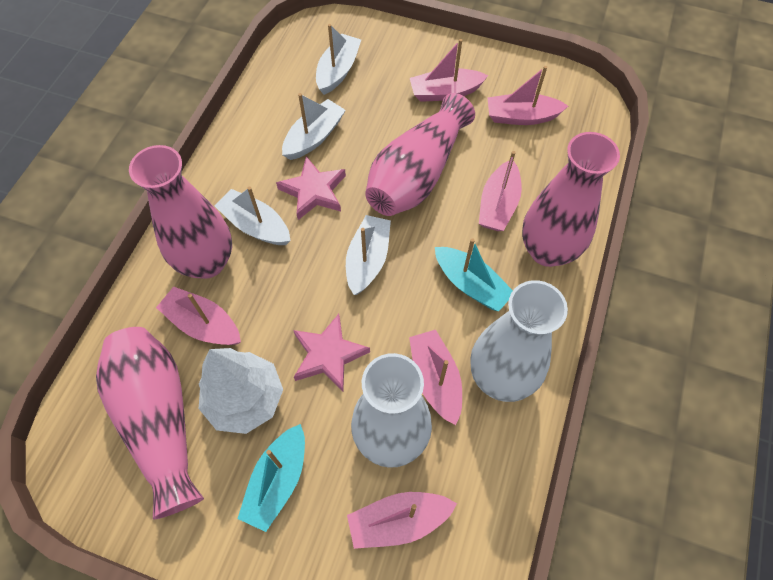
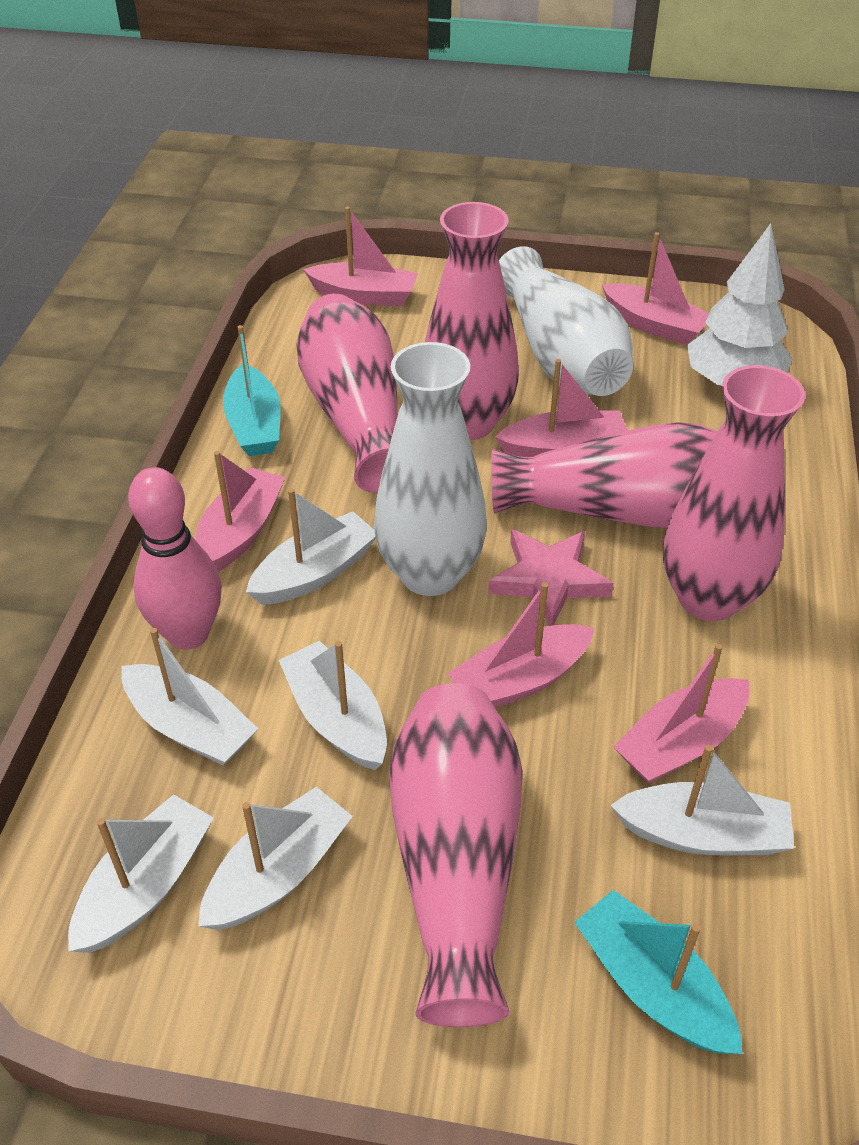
pink bowling pin: 0 -> 1
pink star: 2 -> 1
pink vase: 4 -> 5
white boat: 4 -> 6

